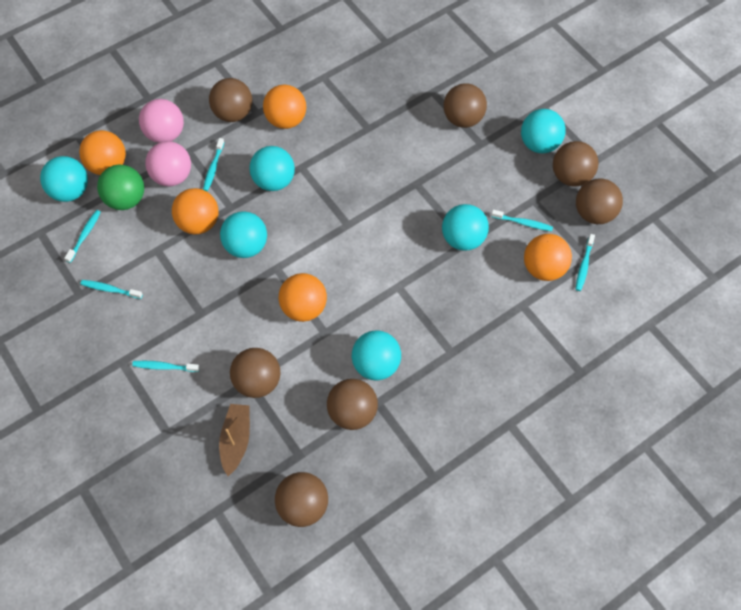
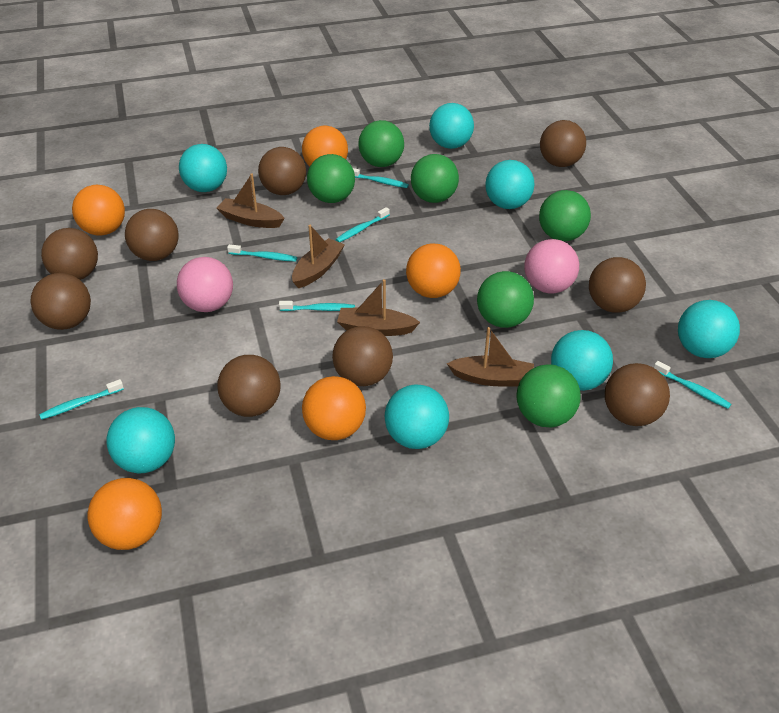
brown ball: 7 -> 9
brown boat: 1 -> 4
green ball: 1 -> 6
turquoise ball: 6 -> 7

